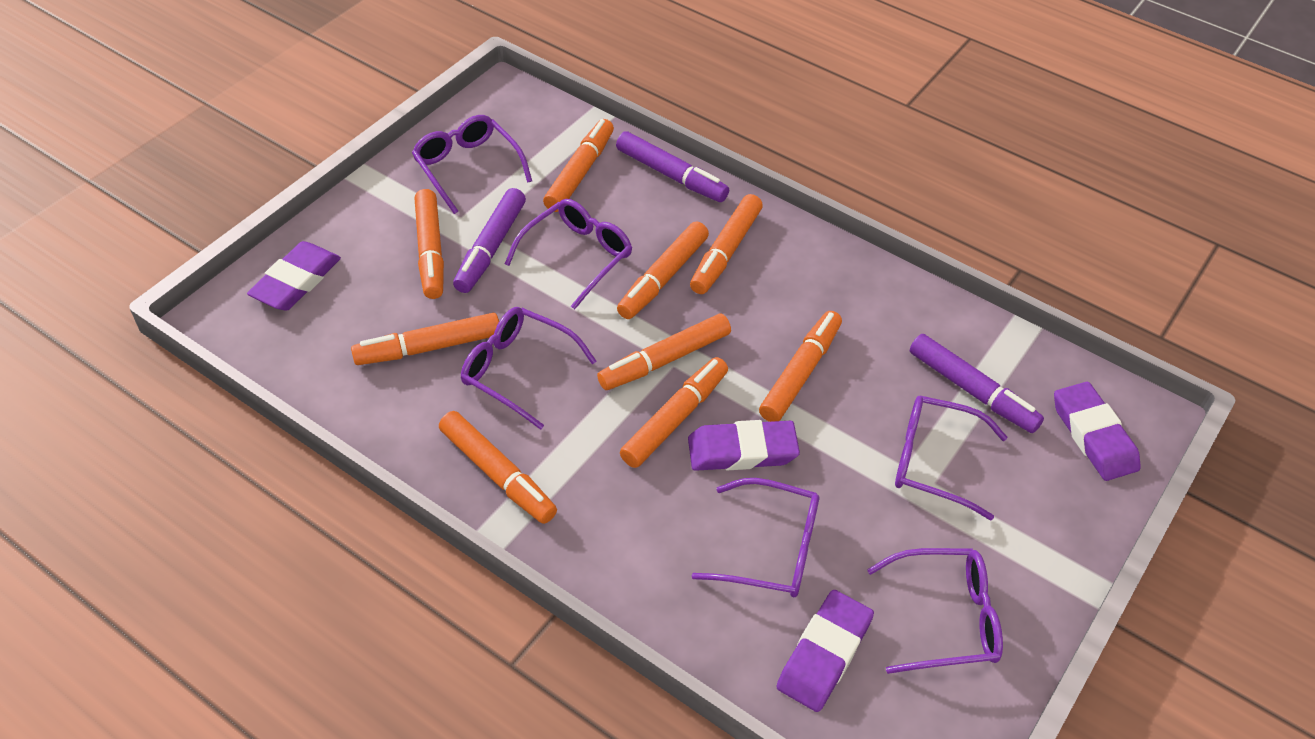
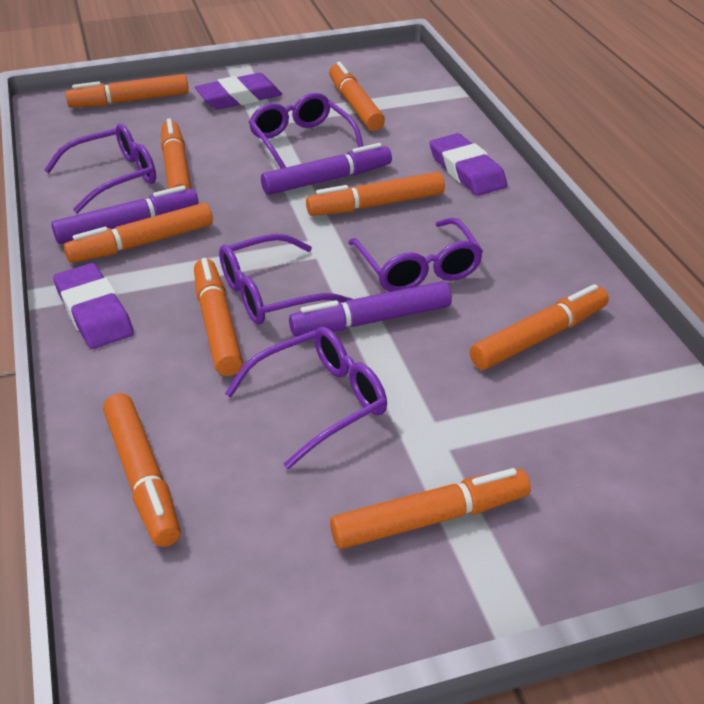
purple eraser: 4 -> 3
purple glasses: 6 -> 5

